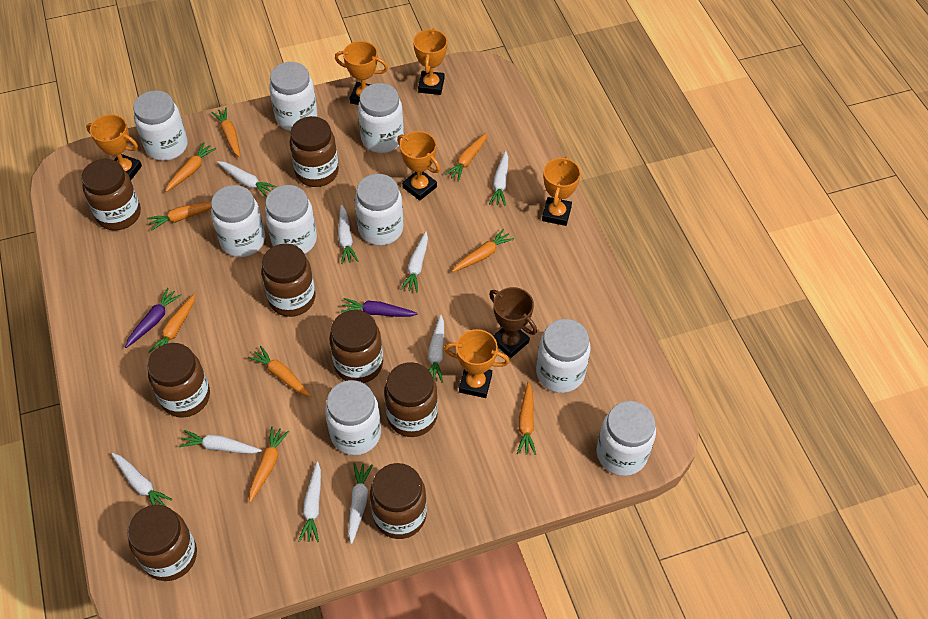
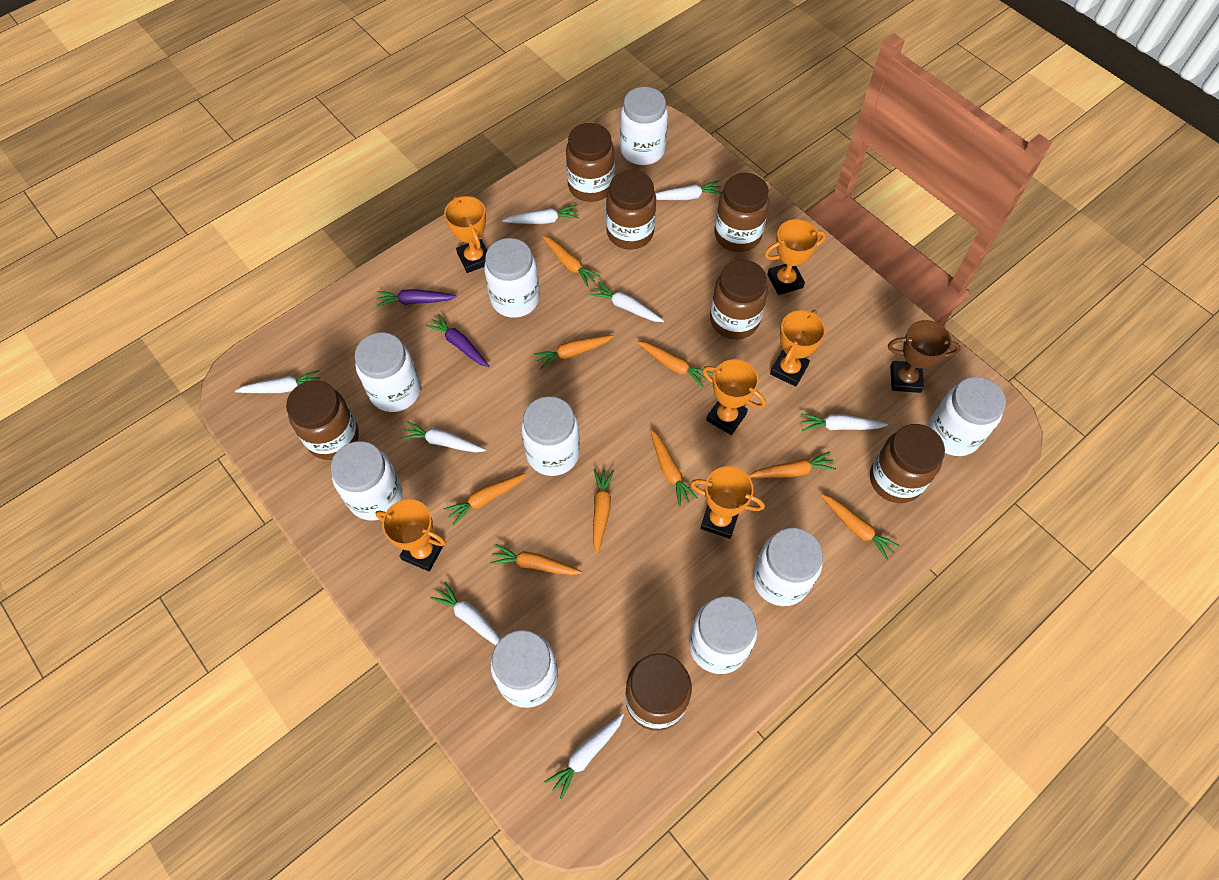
brown jar: 8 -> 7
white carrot: 9 -> 8

